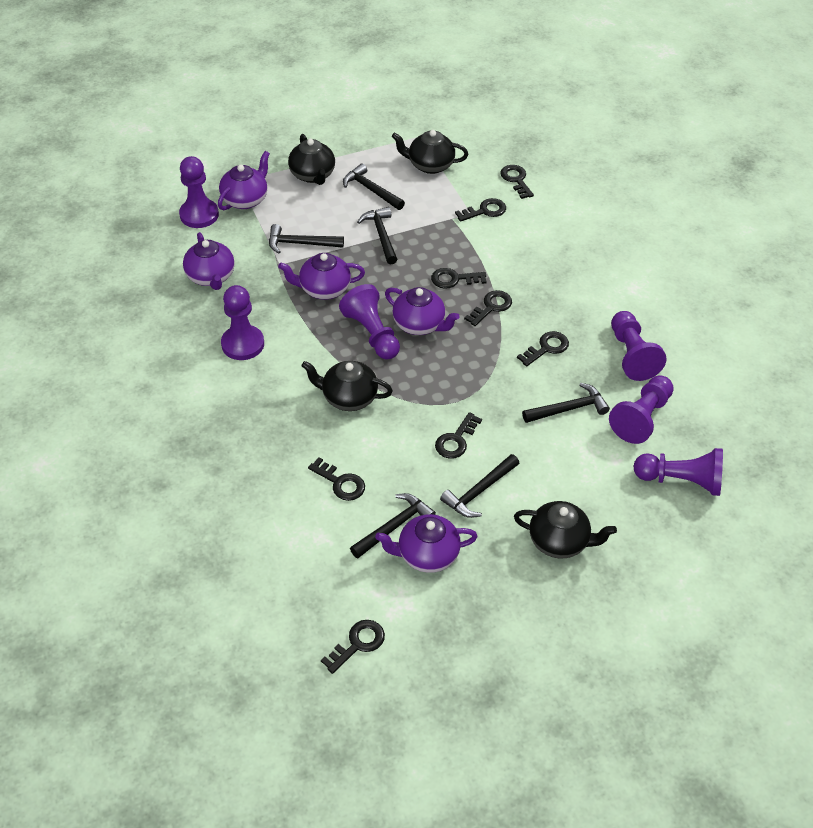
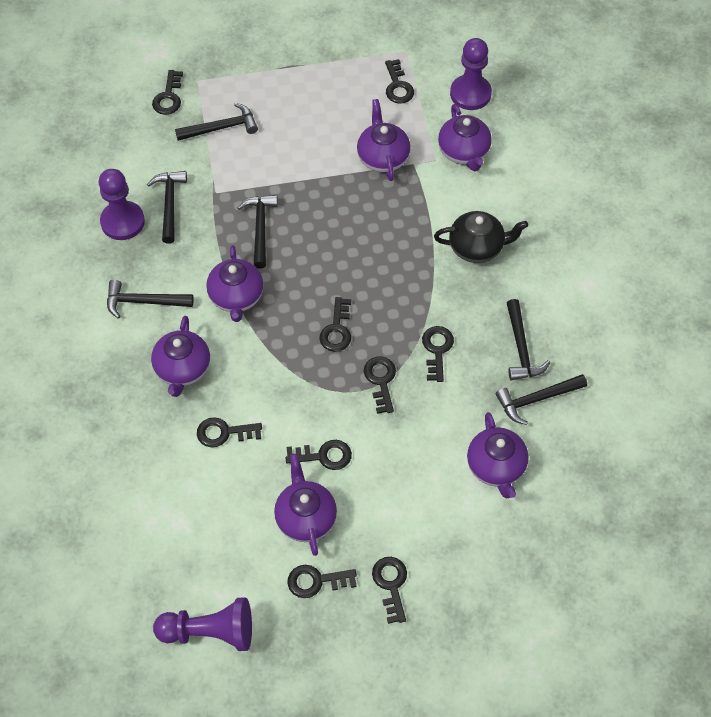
black key: 8 -> 9
black teapot: 4 -> 1
purple pawn: 6 -> 3
purple teapot: 5 -> 6

